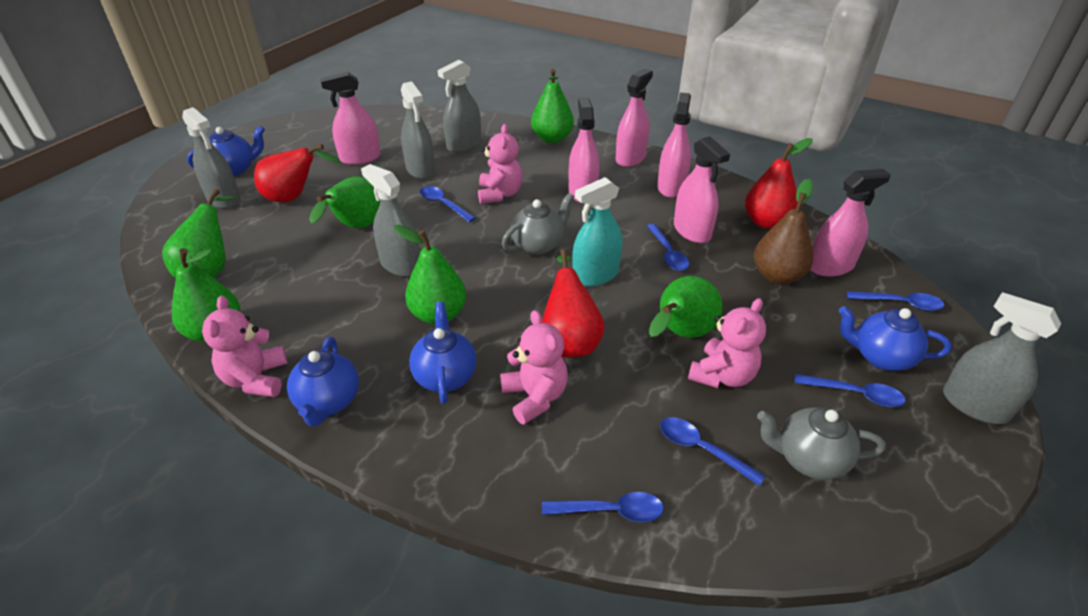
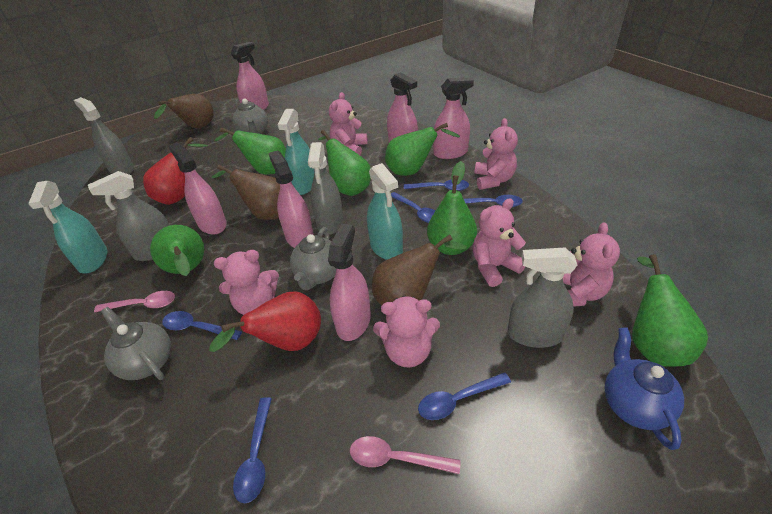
blue teapot: 4 -> 1
brown pear: 1 -> 3
grey spray bottle: 5 -> 4
grey teapot: 2 -> 3
pink spoon: 0 -> 2
pink teddy bear: 4 -> 6
red pear: 3 -> 2
turquoise spray bottle: 1 -> 3

